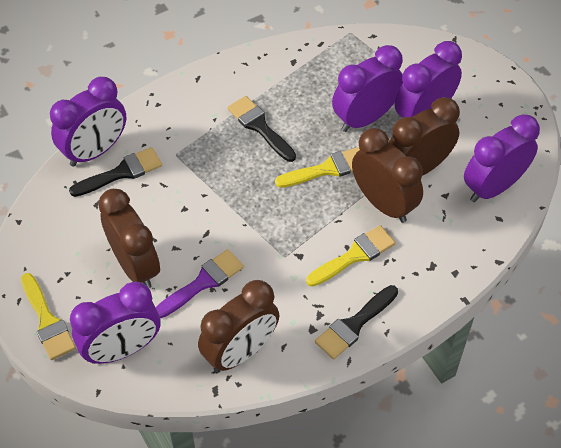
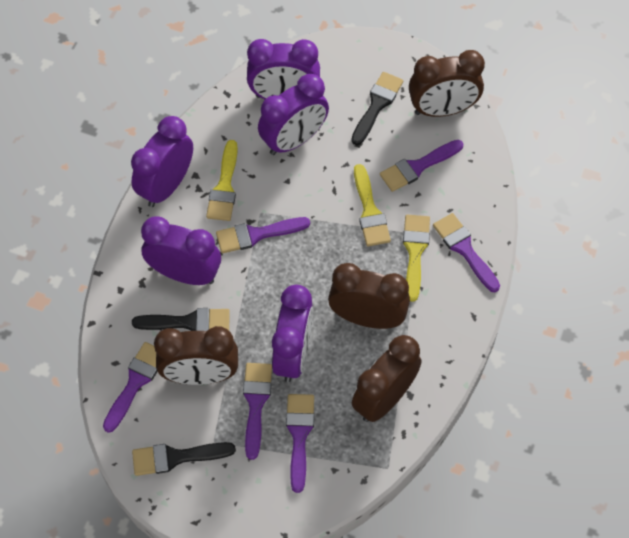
purple brush: 1 -> 6

